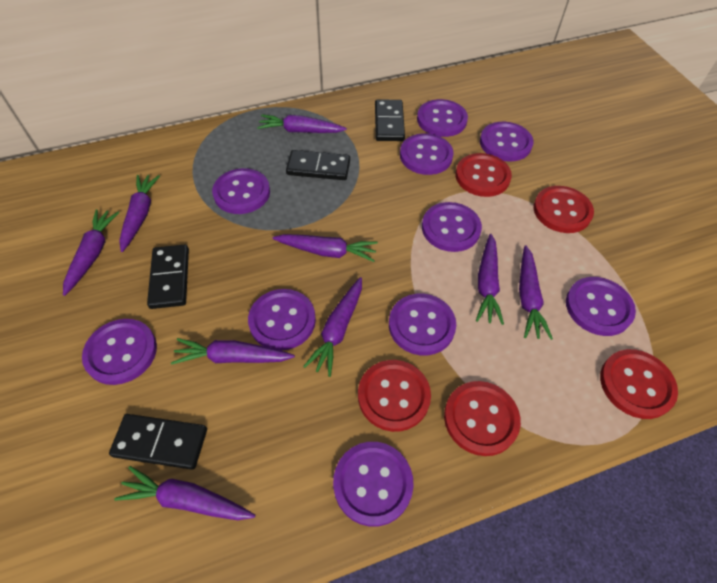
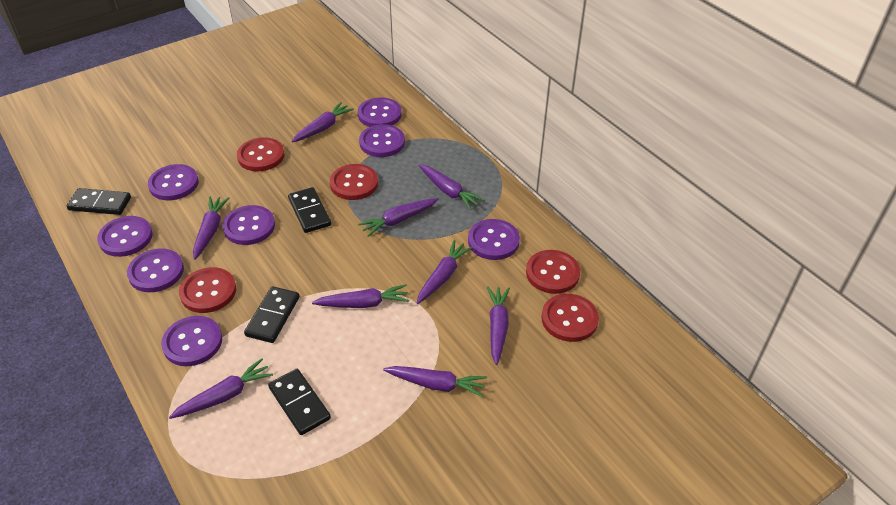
purple button: 10 -> 8

